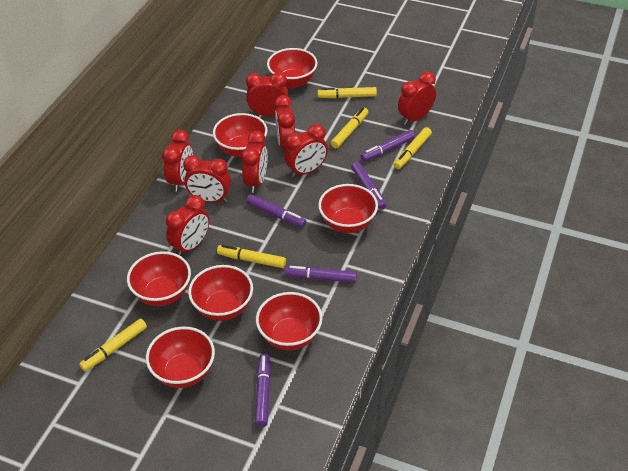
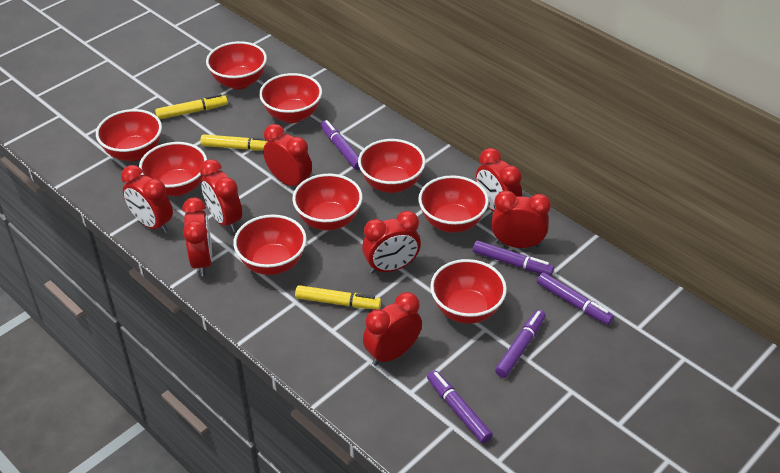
red bowl: 7 -> 9
yellow marker: 5 -> 3

